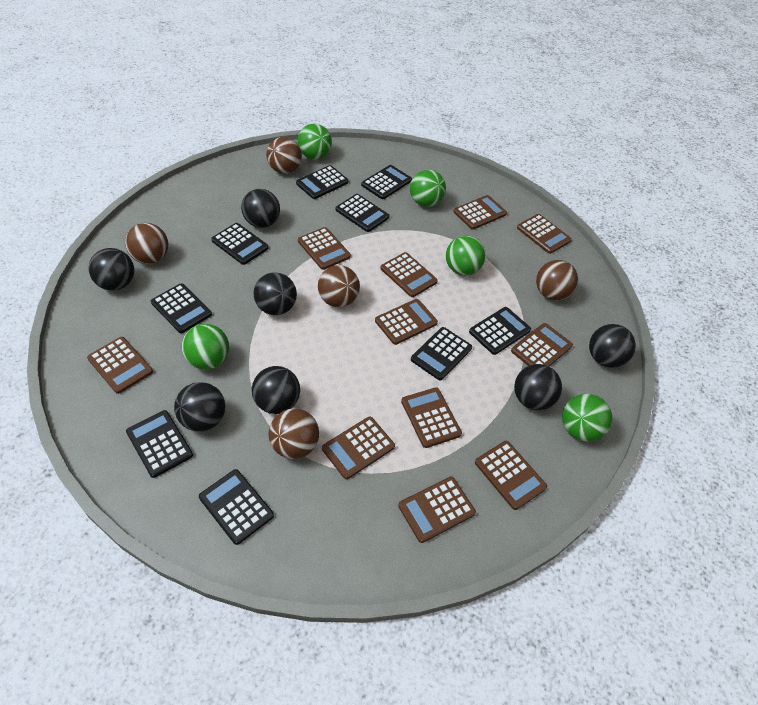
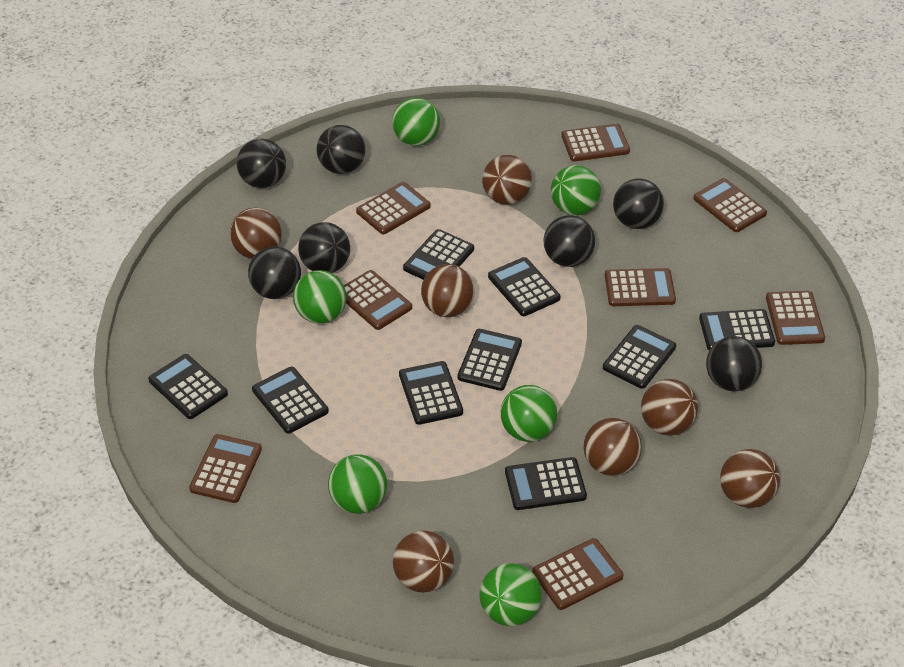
brown ball: 5 -> 7
brown calculator: 11 -> 8
green ball: 5 -> 6

